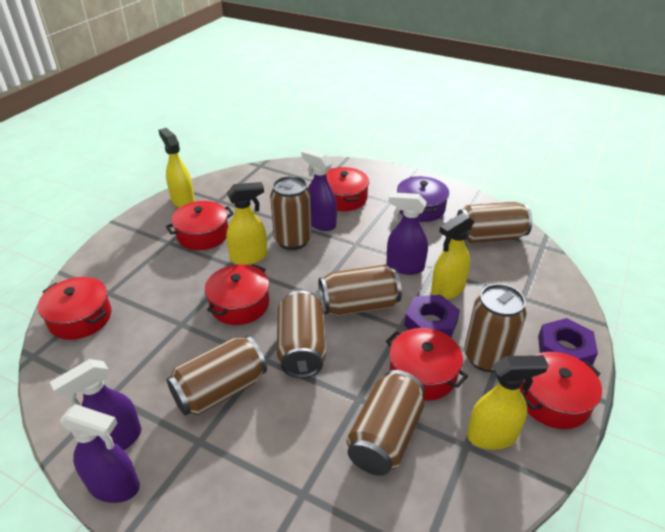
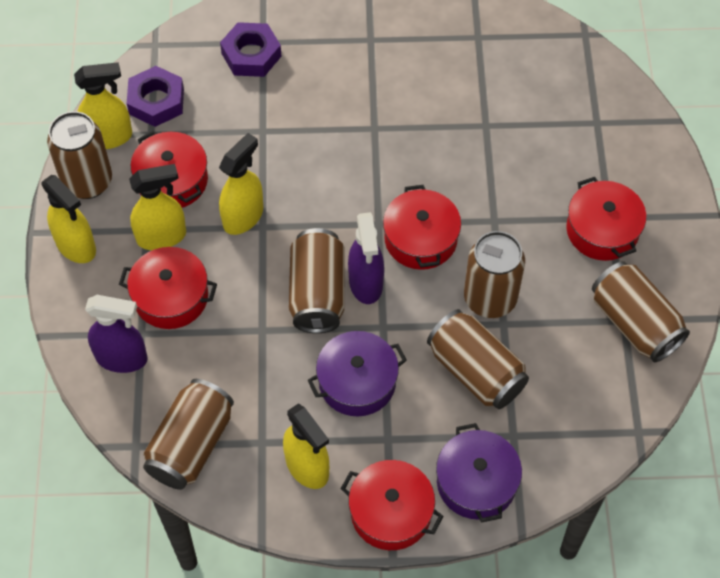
brown can: 7 -> 6
purple pot: 1 -> 2
purple spray bottle: 4 -> 2
red pot: 6 -> 5
yellow spray bottle: 4 -> 5

